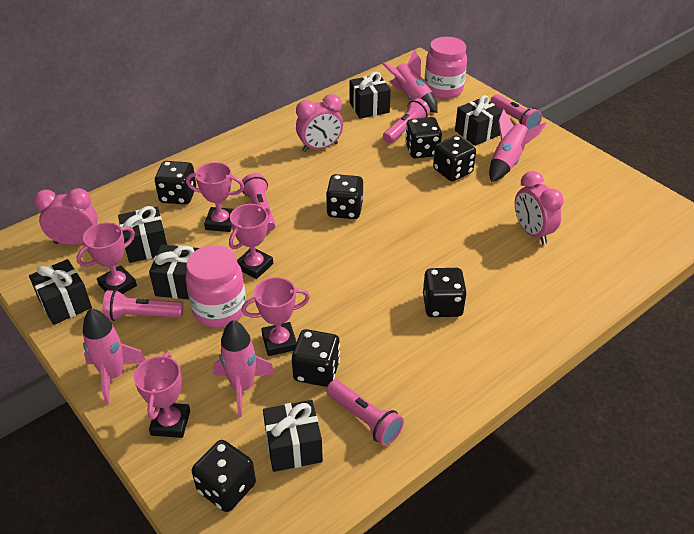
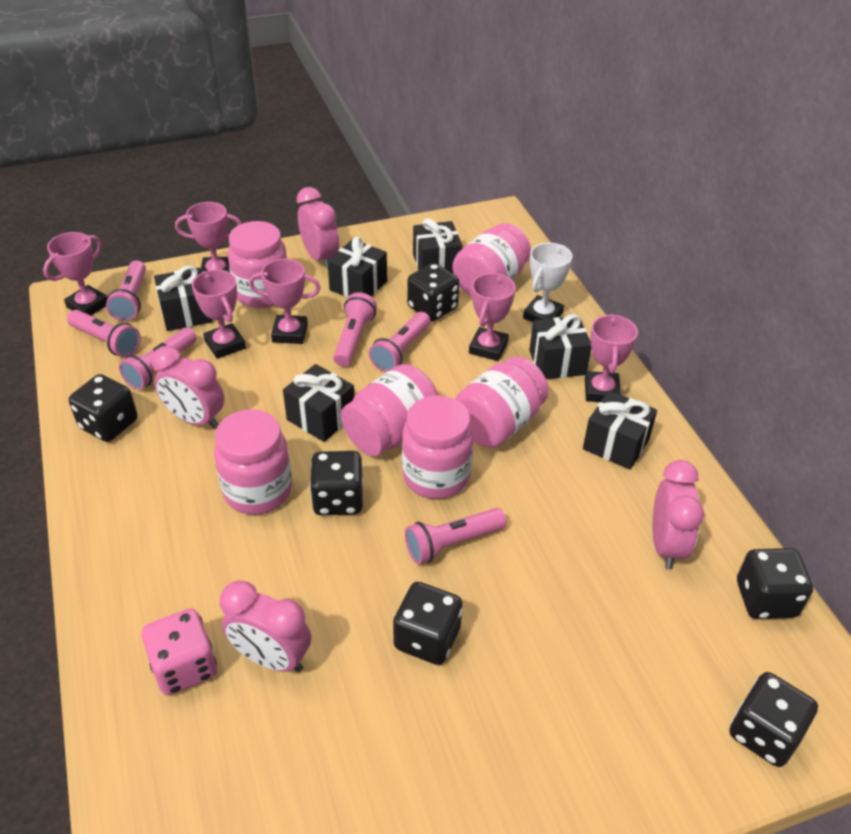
black dice: 7 -> 6
pink clock: 3 -> 4
pink dice: 0 -> 1
pink flashlight: 5 -> 6
pink jar: 2 -> 6
pink rocket: 4 -> 0
pink trophy: 5 -> 6
white trophy: 0 -> 1

